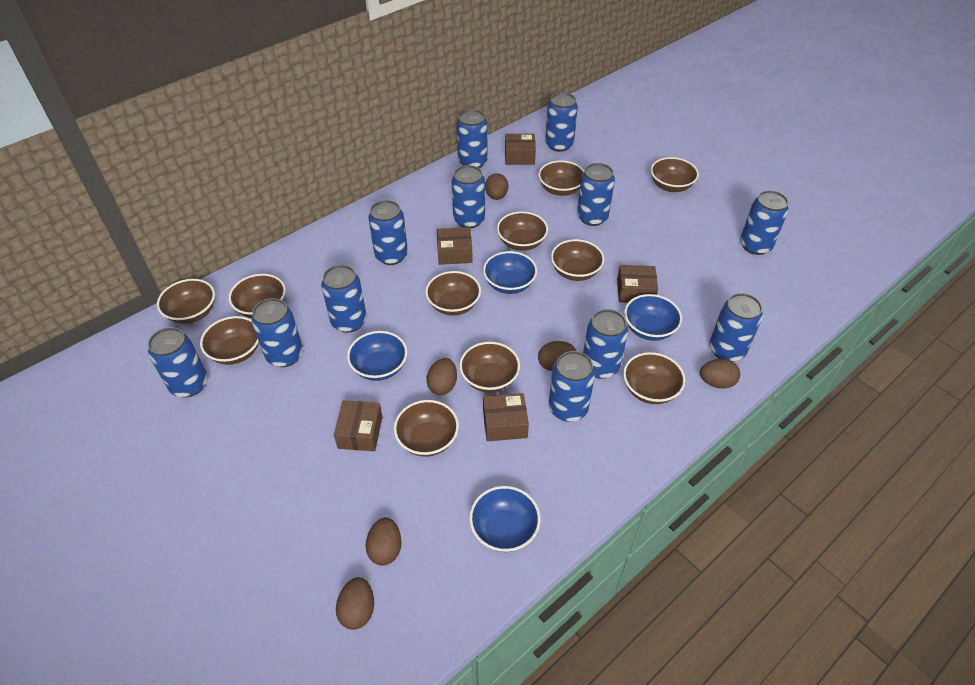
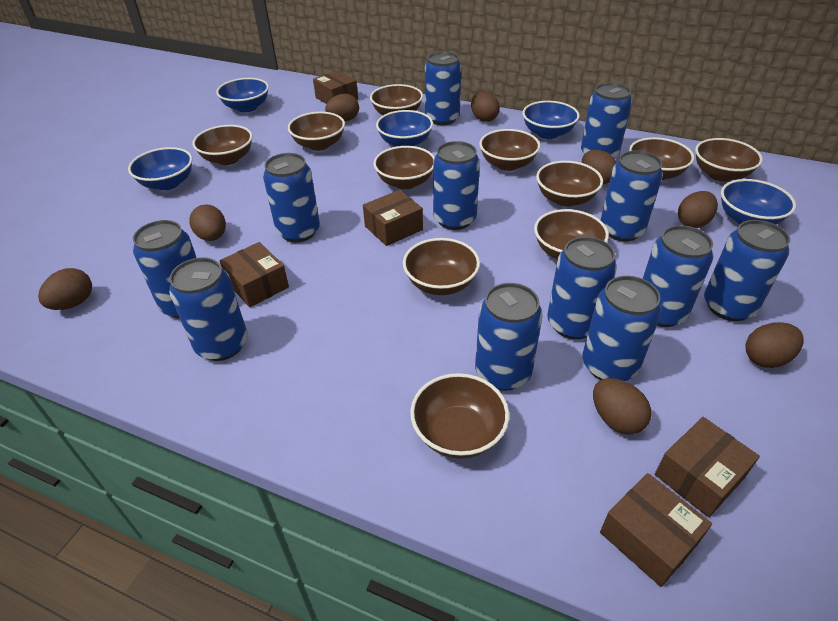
blue bowl: 4 -> 5
brown egg: 6 -> 8

